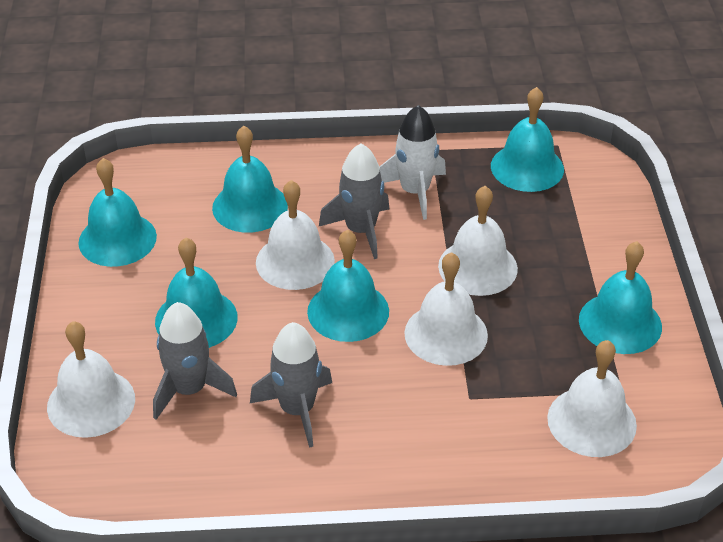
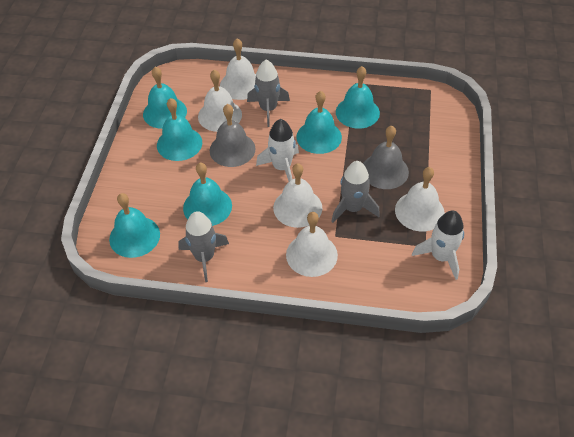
grey bell: 0 -> 2
white rocket: 1 -> 2

